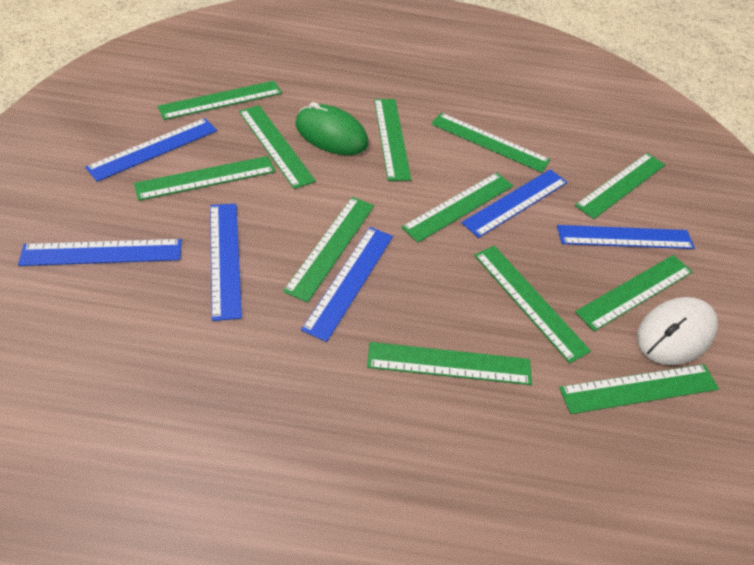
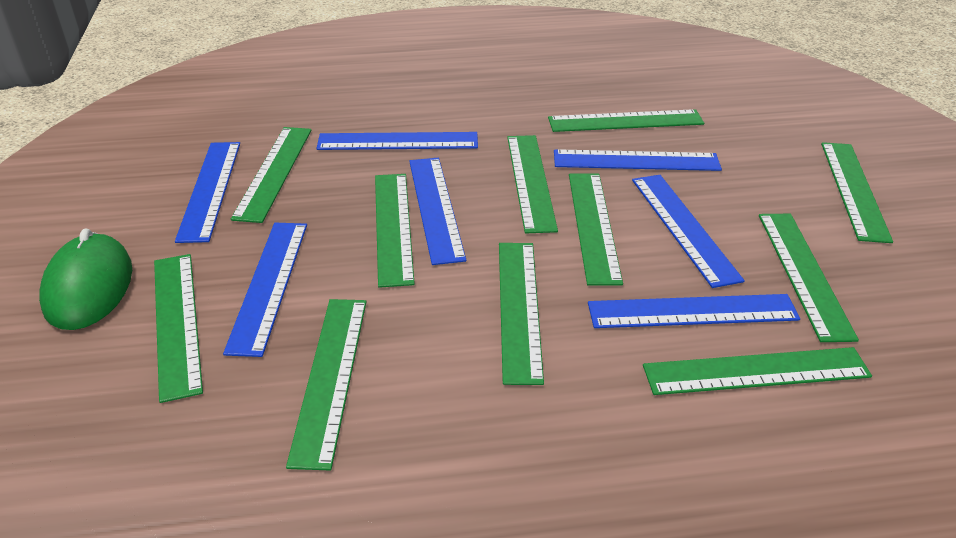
blue ruler: 6 -> 7
green ruler: 12 -> 11
white mouse: 1 -> 0

